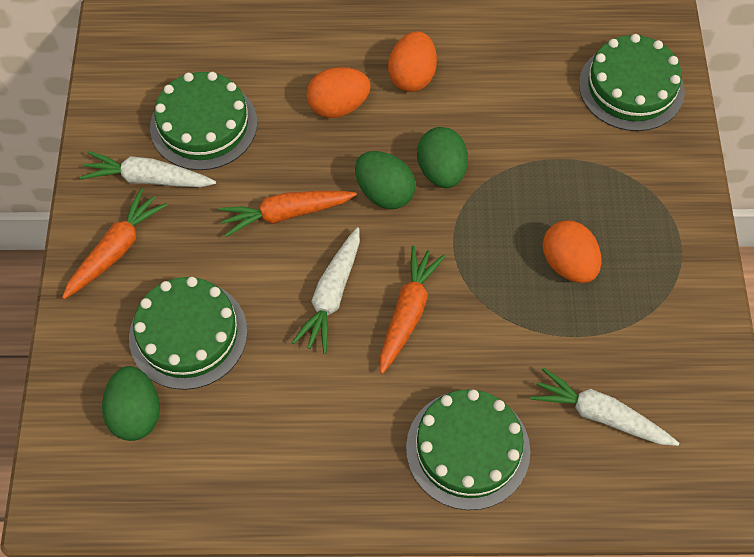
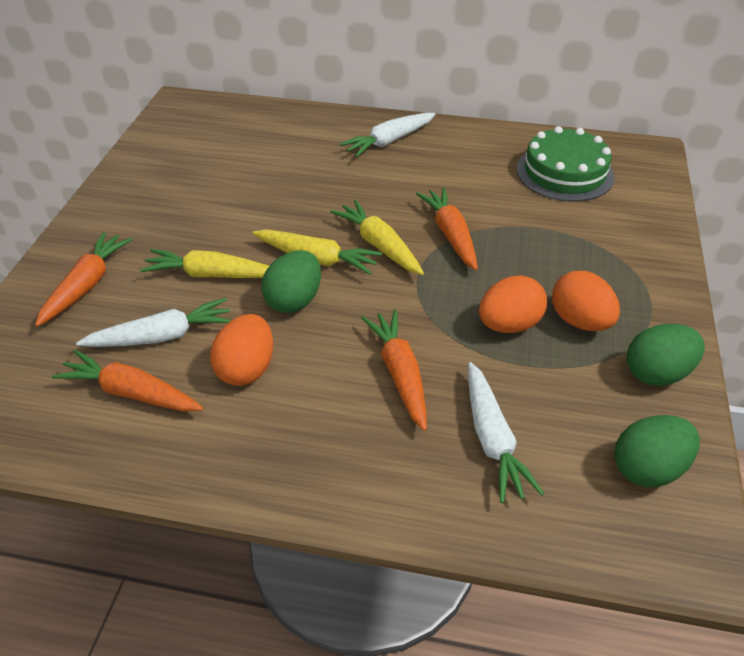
green cake: 4 -> 1
orange carrot: 3 -> 4
yellow carrot: 0 -> 3

